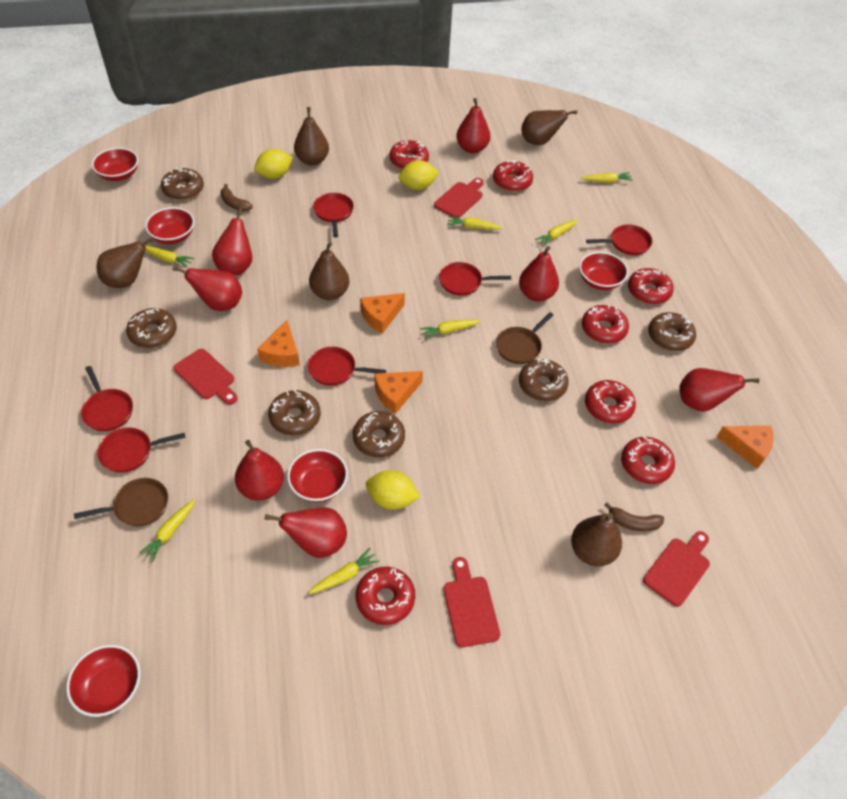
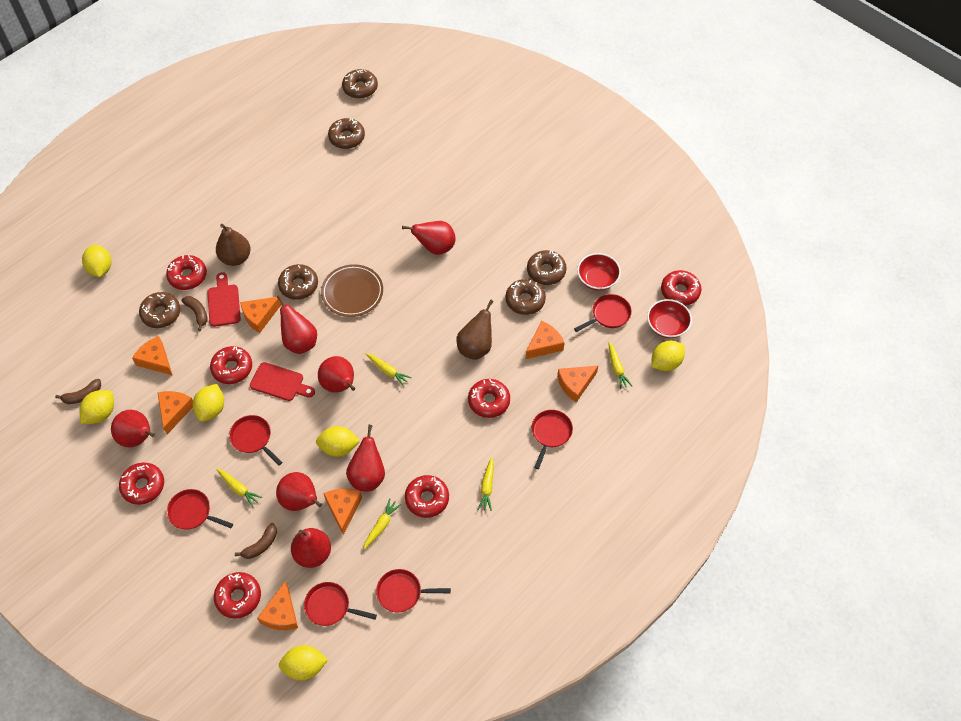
brown banana: 2 -> 3
brown pan: 2 -> 0
brown pear: 5 -> 2
brown plate: 0 -> 1
orange cheese: 4 -> 7
red bowl: 5 -> 2
red cutting board: 4 -> 2
yellow carrot: 7 -> 5
yellow lemon: 3 -> 6

